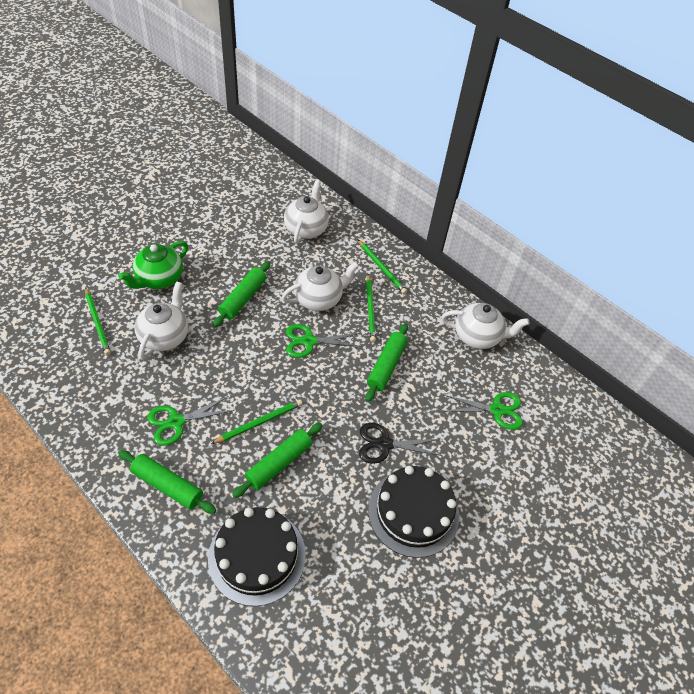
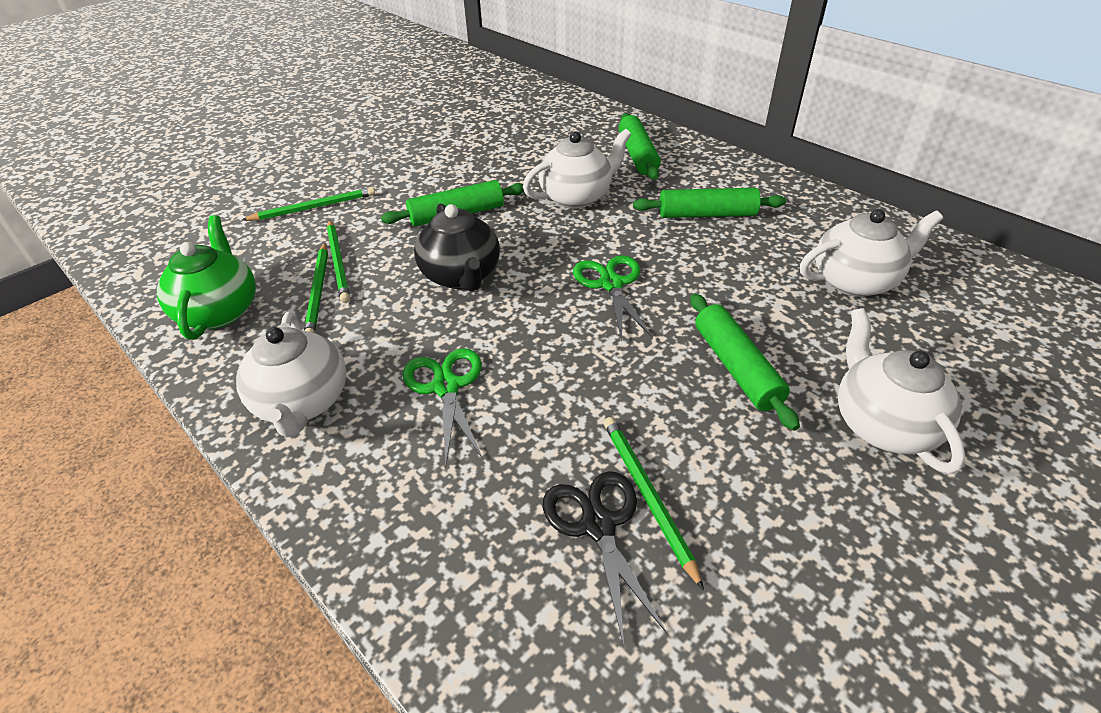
black cake: 2 -> 0
black teapot: 0 -> 1
green scissors: 3 -> 2

